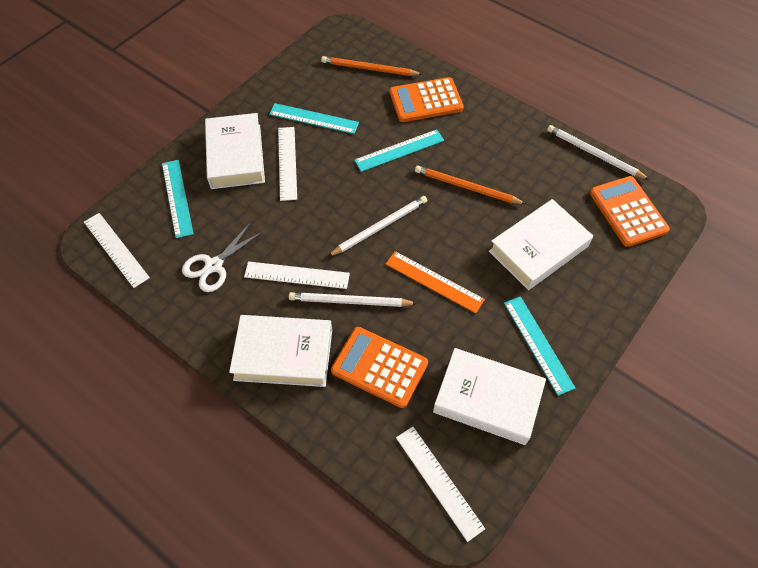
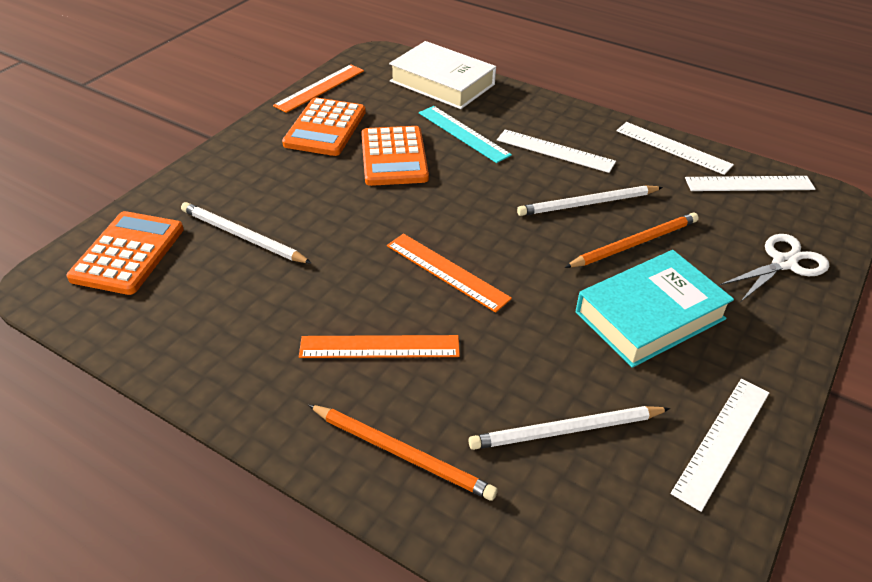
orange ruler: 1 -> 3
turquoise book: 0 -> 1
turquoise ruler: 4 -> 1
white book: 4 -> 1

